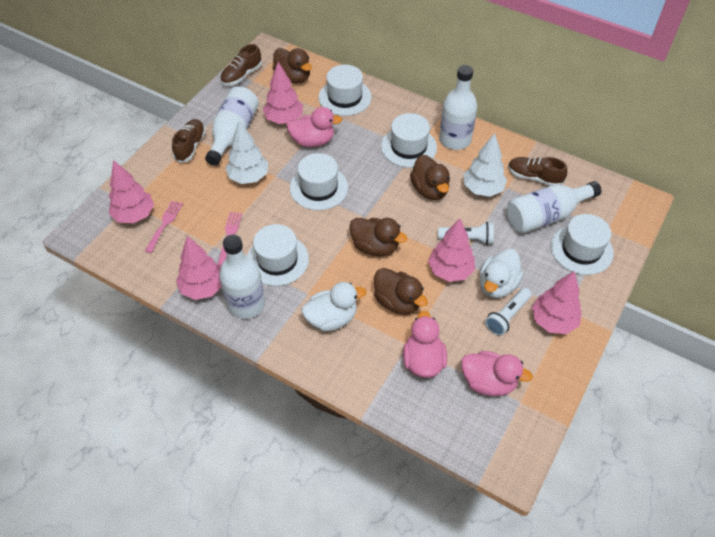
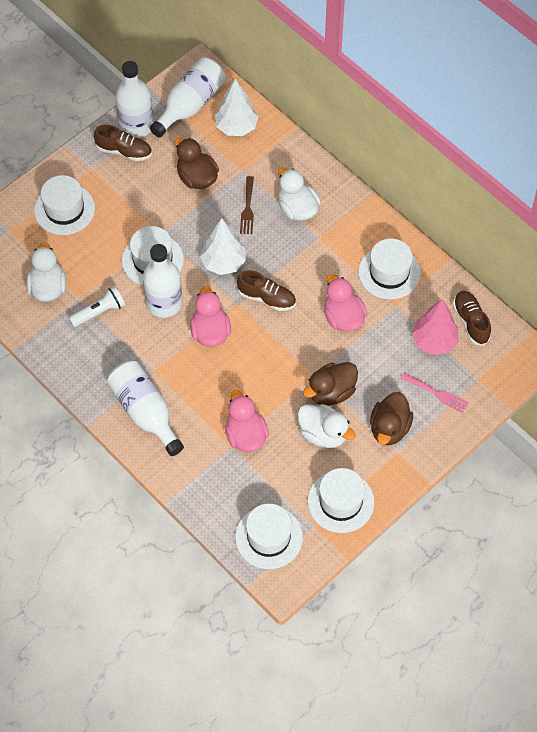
brown duck: 4 -> 3
brown fork: 0 -> 1
pink fork: 2 -> 1
pink tree: 5 -> 1
white duck: 2 -> 3
white flashlight: 2 -> 1

